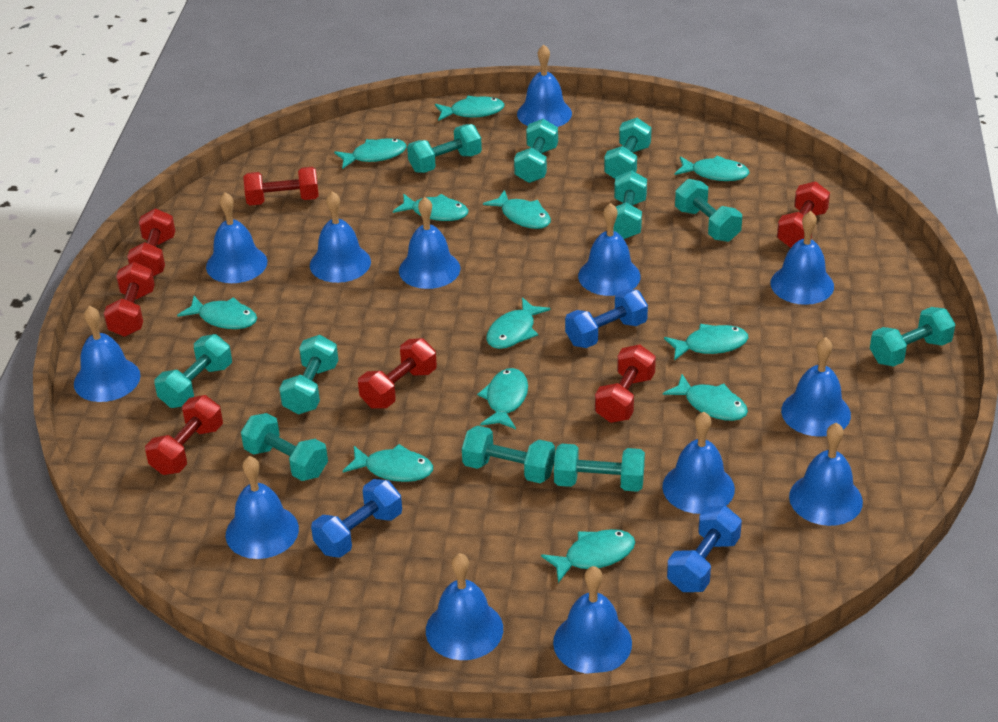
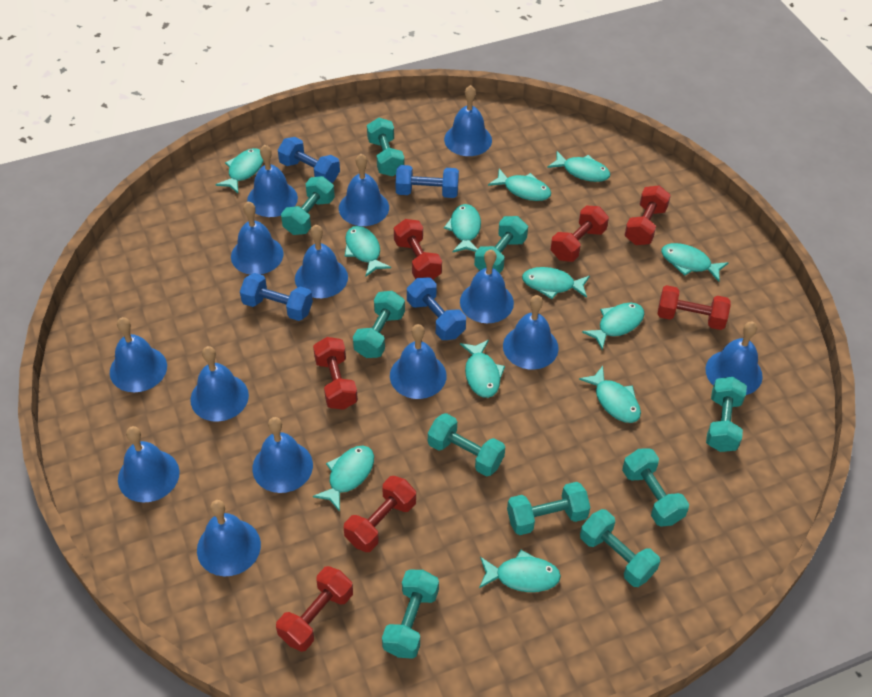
blue bell: 13 -> 14
blue dumbbell: 3 -> 4
turquoise dumbbell: 11 -> 10

